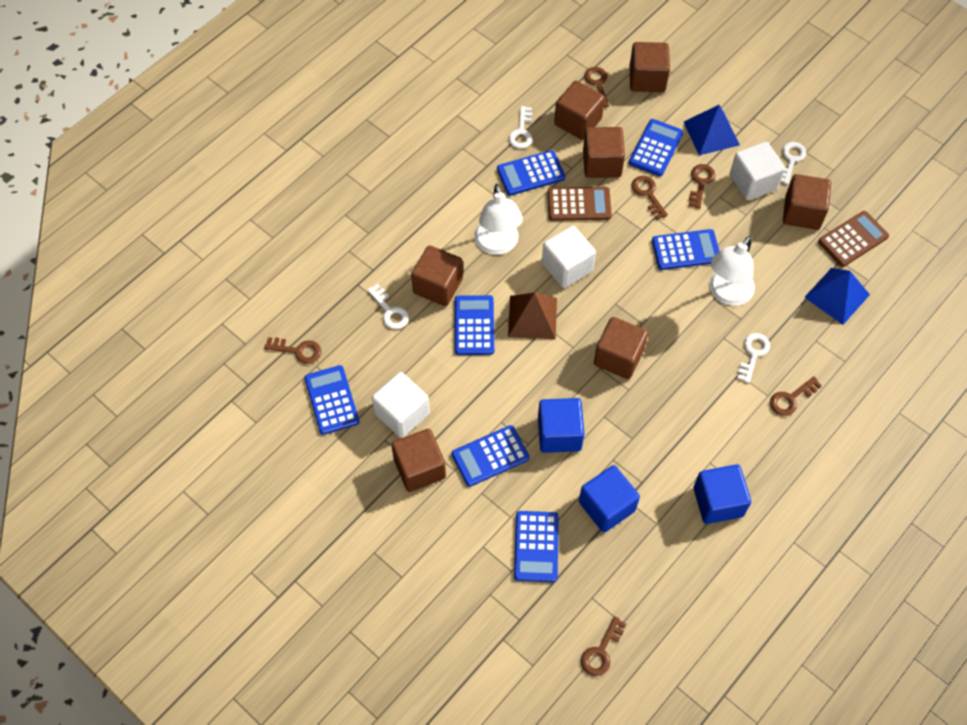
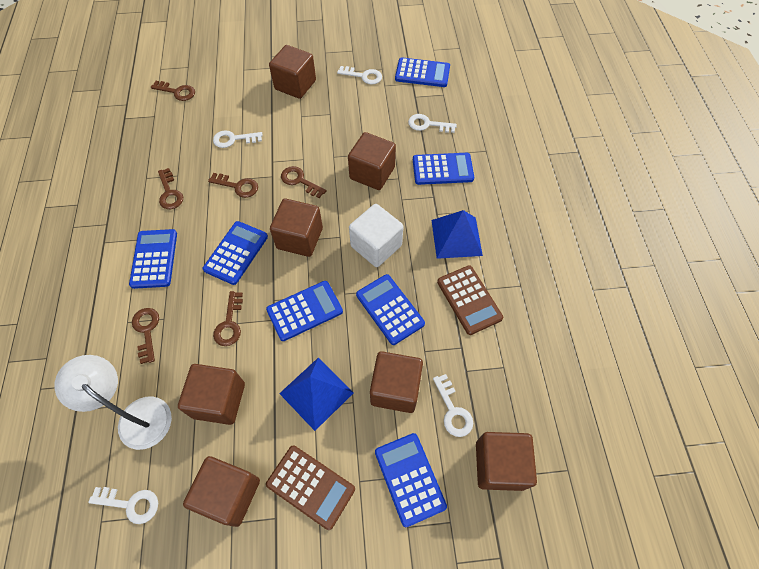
blue cube: 3 -> 0
brown pyramid: 1 -> 0
white cube: 3 -> 1
white key: 4 -> 5
white lamp: 2 -> 1

